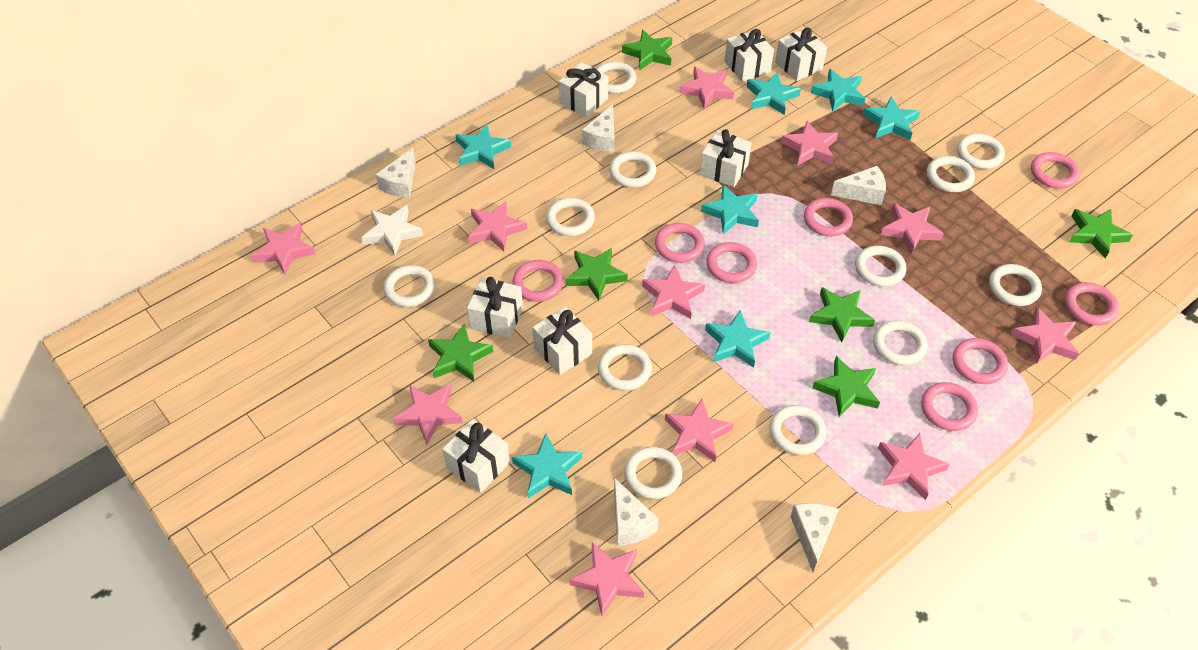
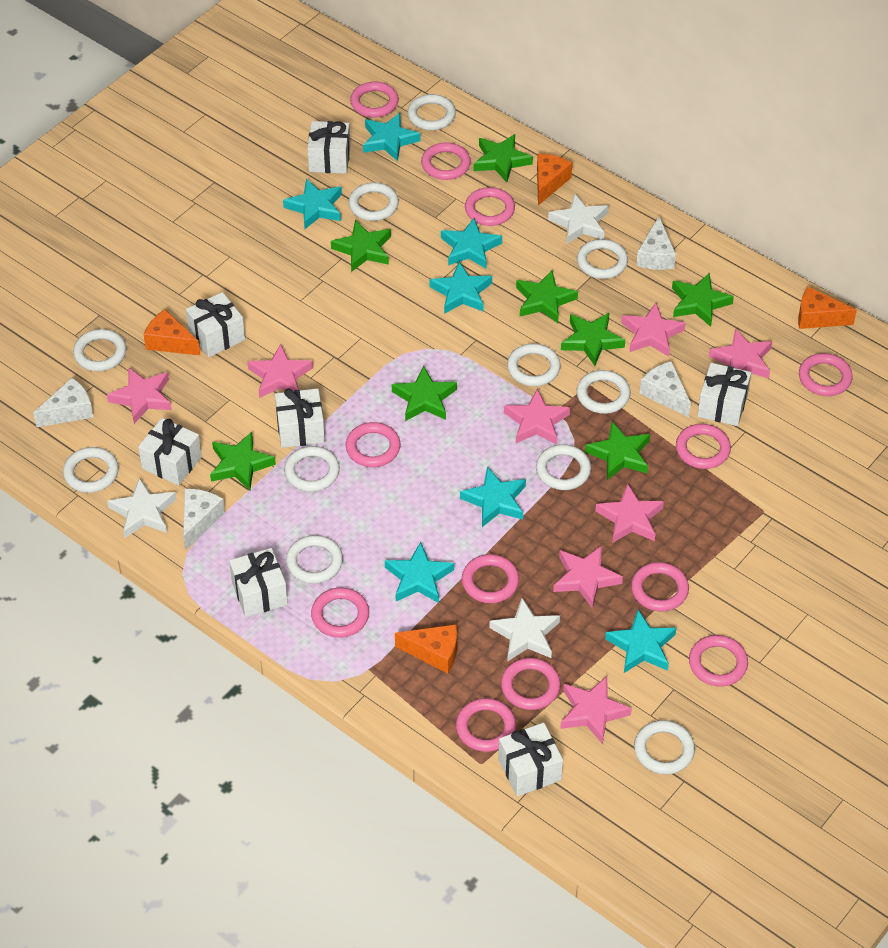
green star: 6 -> 8
orange cheese: 0 -> 4
pink ring: 8 -> 12
pink star: 11 -> 8
white cheese: 5 -> 4
white ring: 12 -> 11
white star: 1 -> 3

